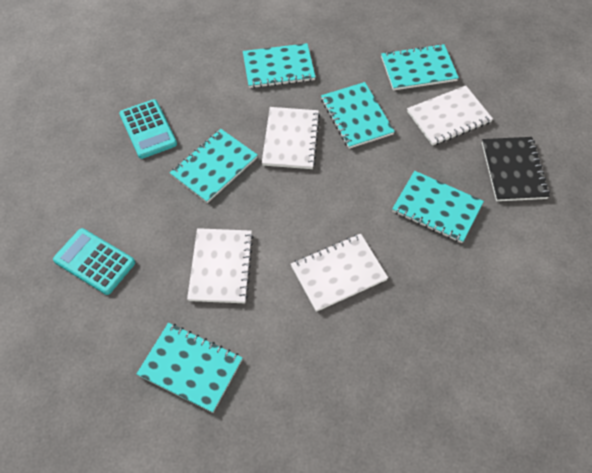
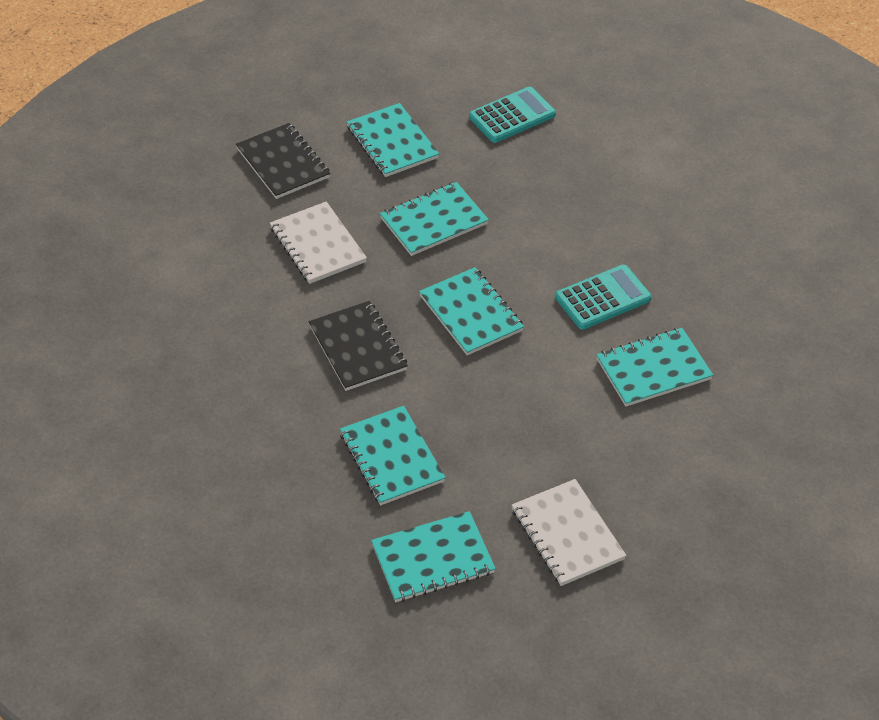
black notebook: 1 -> 2
white notebook: 4 -> 2

